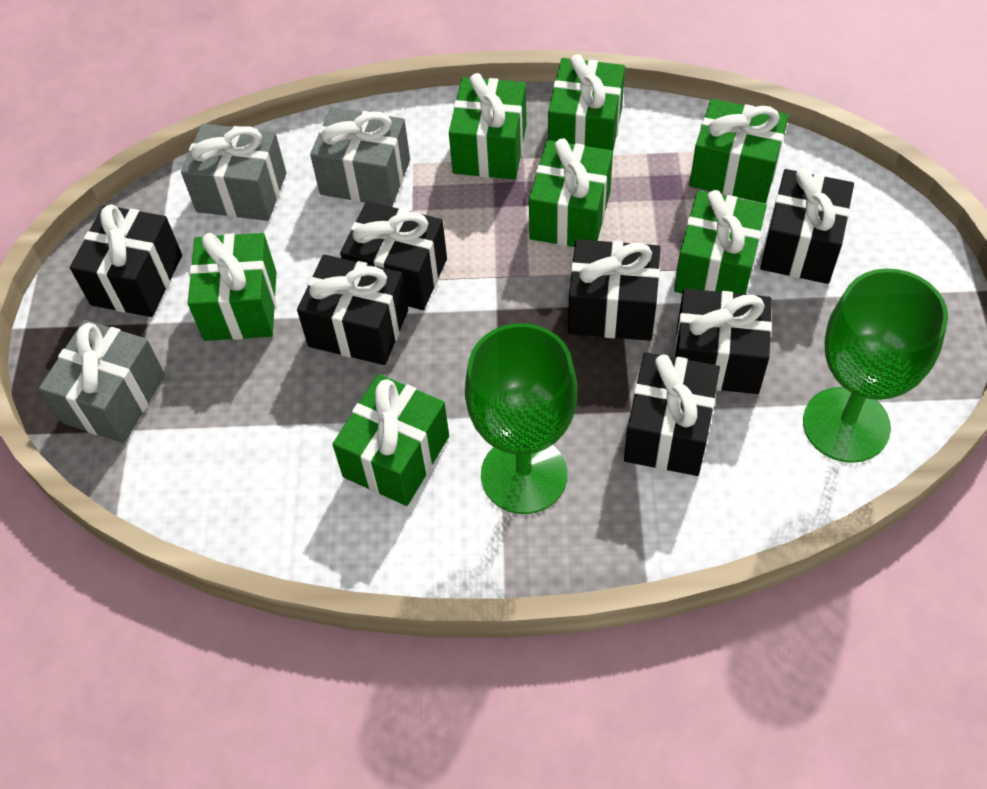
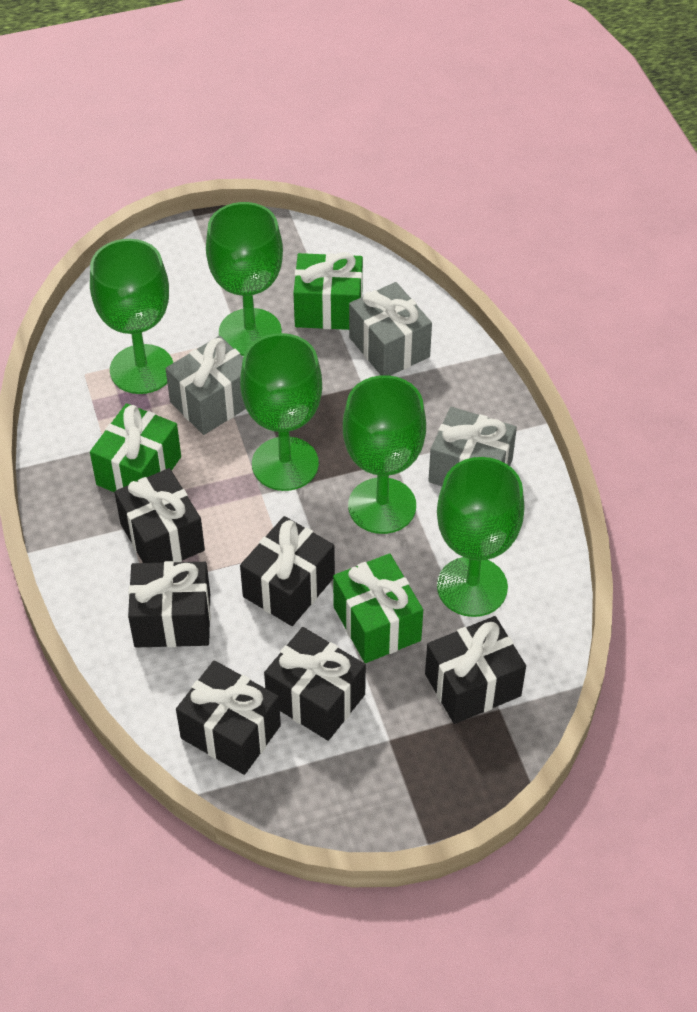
black gift: 7 -> 6
green gift: 7 -> 3
green goblet: 2 -> 5

